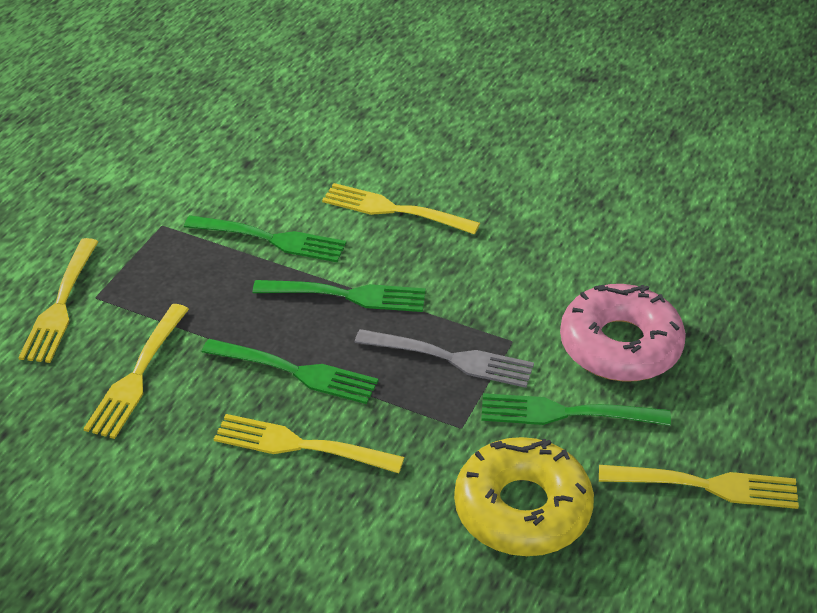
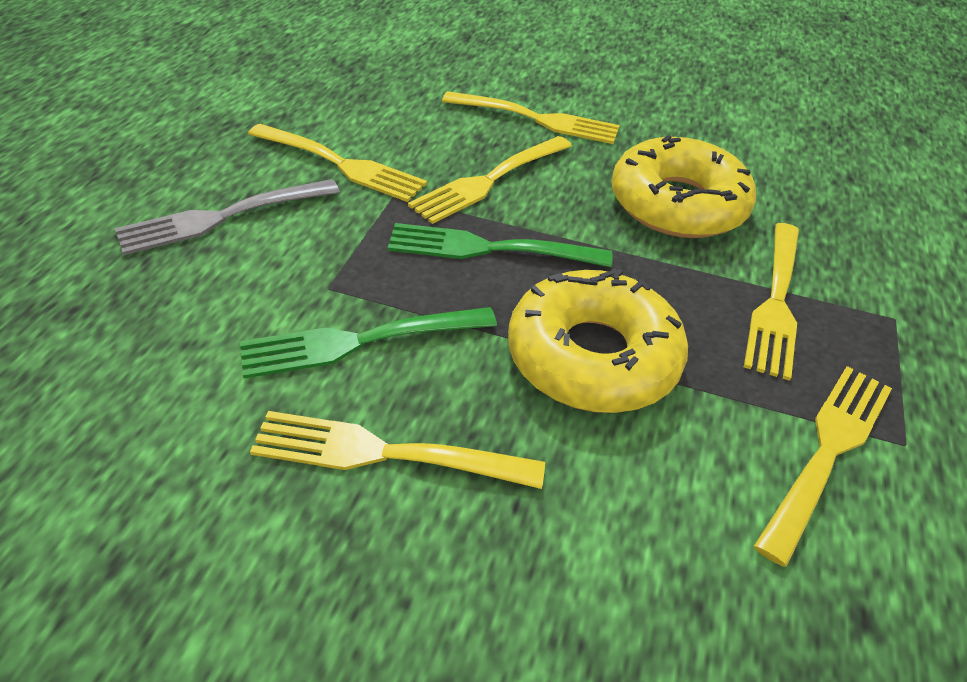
green fork: 4 -> 2
pink donut: 1 -> 0
yellow donut: 1 -> 2
yellow fork: 5 -> 6

